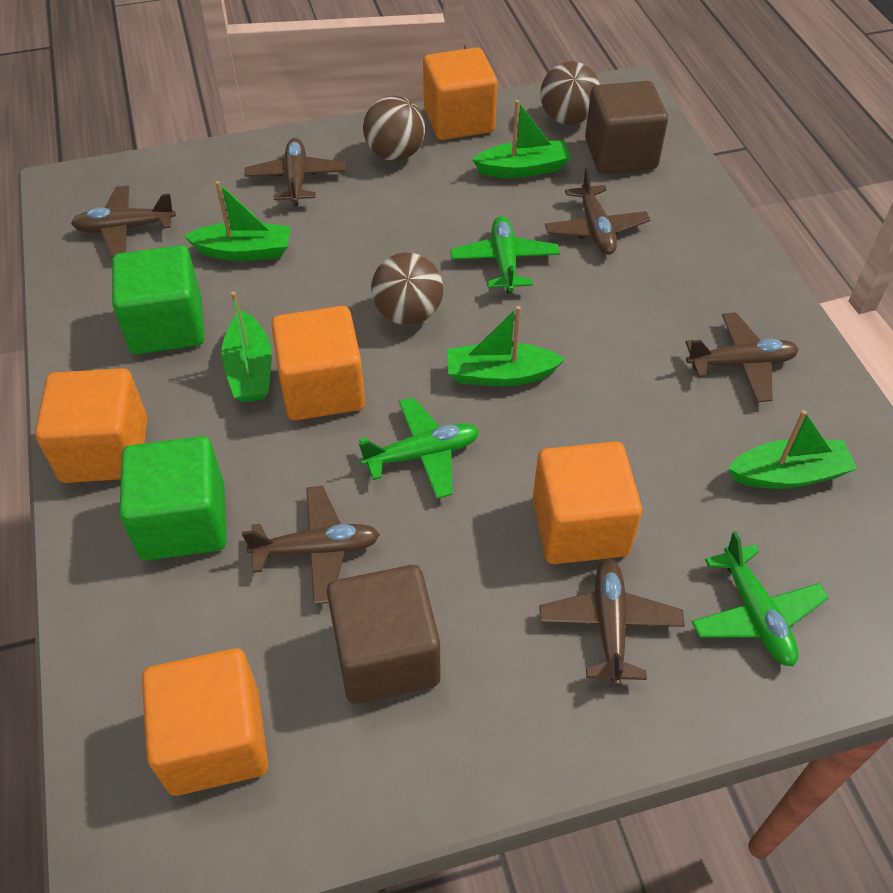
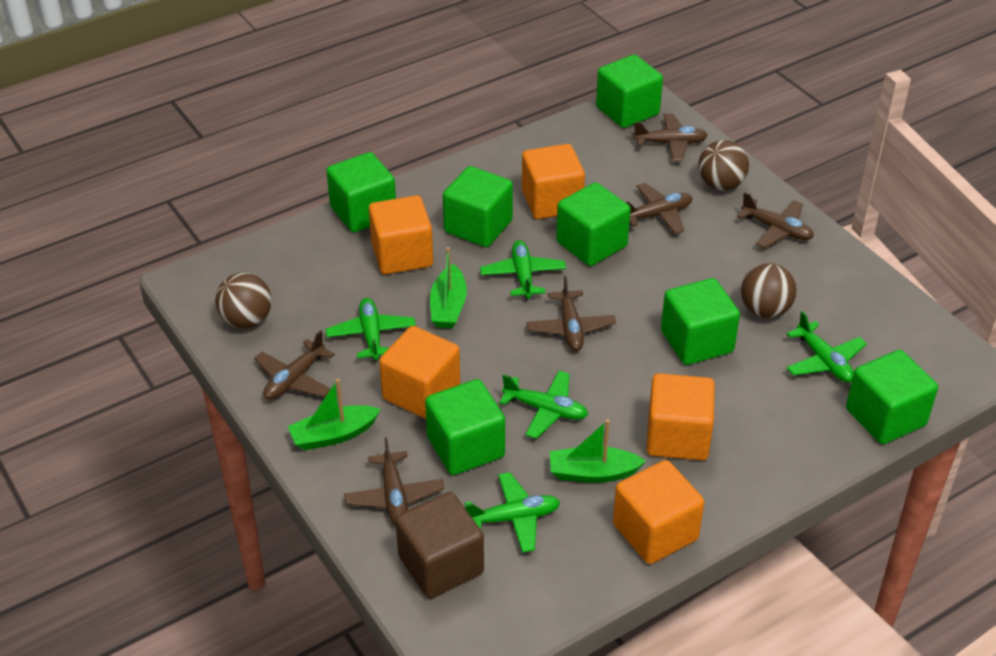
brown cube: 2 -> 1
green boat: 5 -> 3
green cube: 2 -> 7
green plane: 3 -> 5

